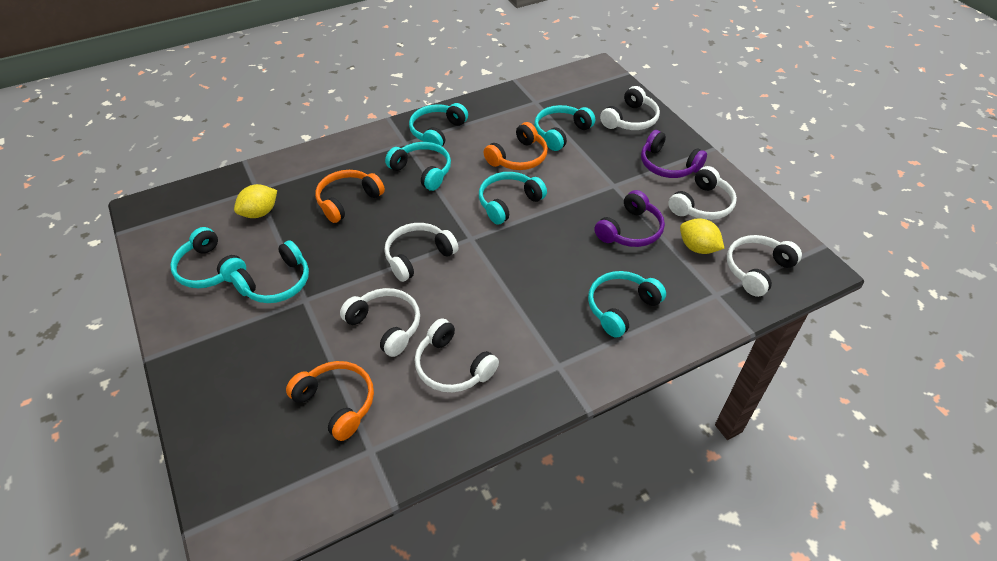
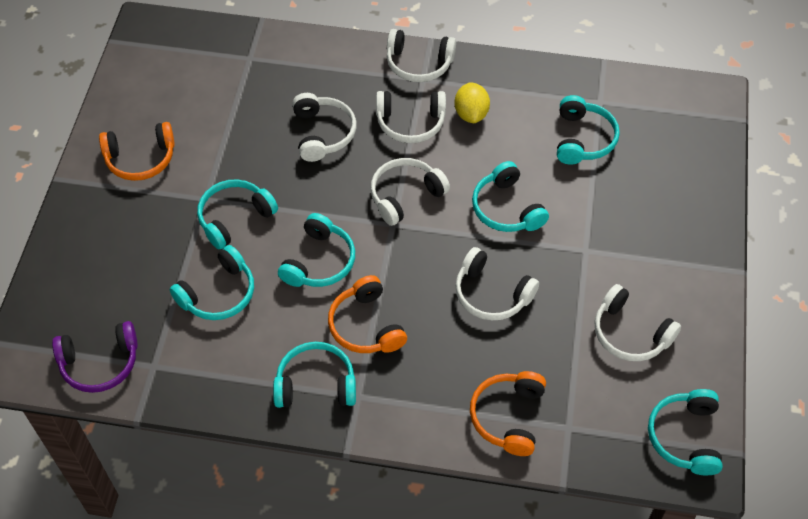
purple headphones: 2 -> 1
yellow lemon: 2 -> 1

